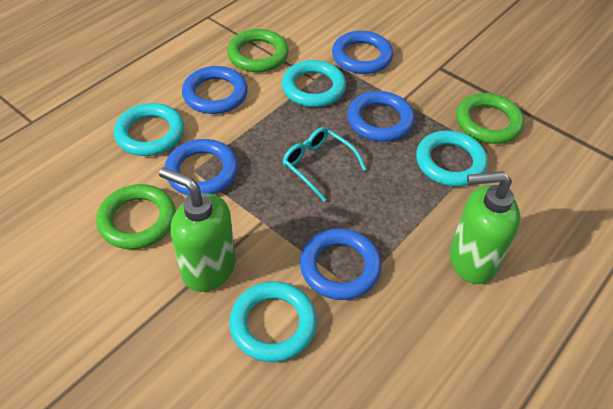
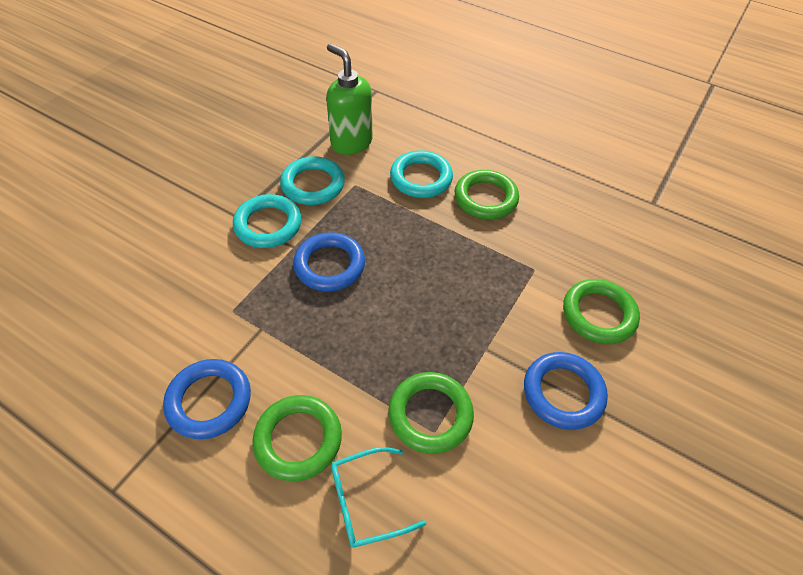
blue ring: 5 -> 3
green ring: 3 -> 4
green soap dispenser: 2 -> 1
turquoise ring: 4 -> 3

